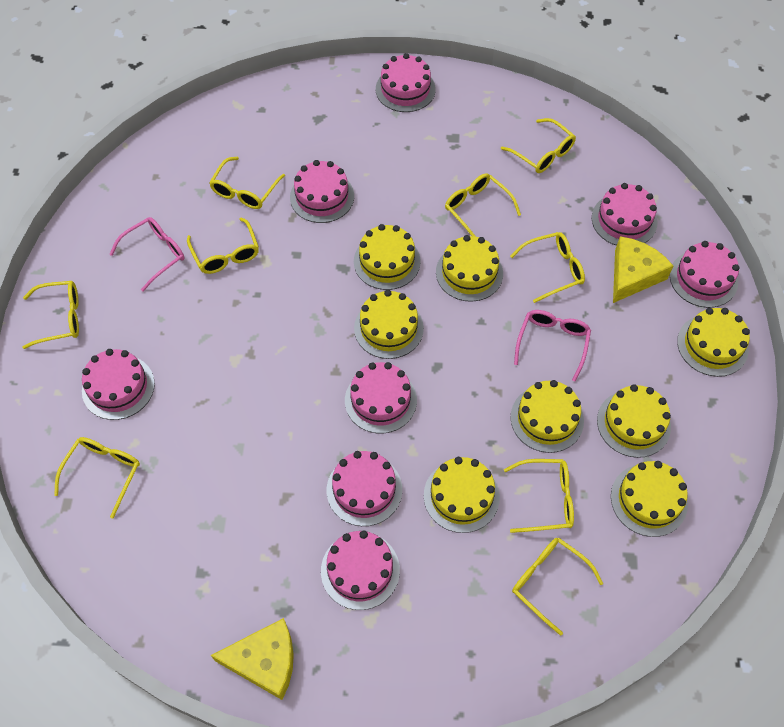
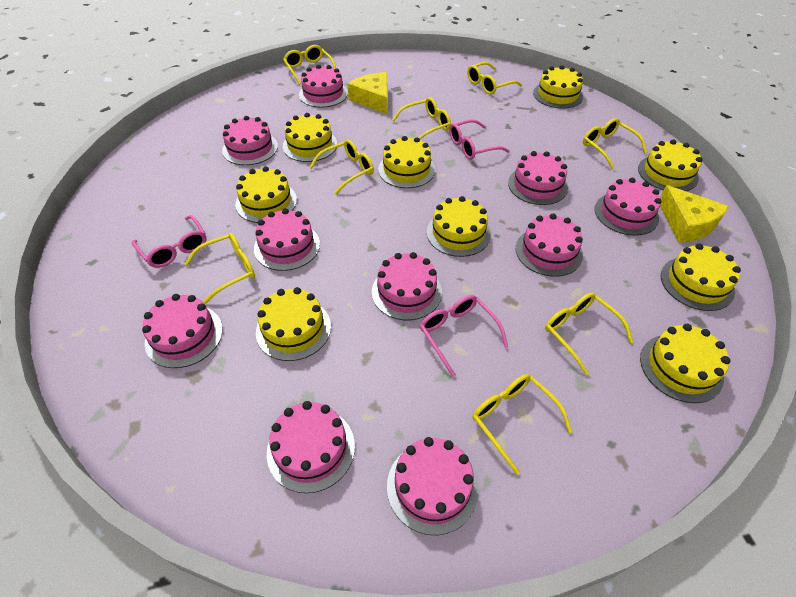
pink cake: 8 -> 10
pink glasses: 2 -> 3
yellow cake: 8 -> 9
yellow glasses: 9 -> 8

